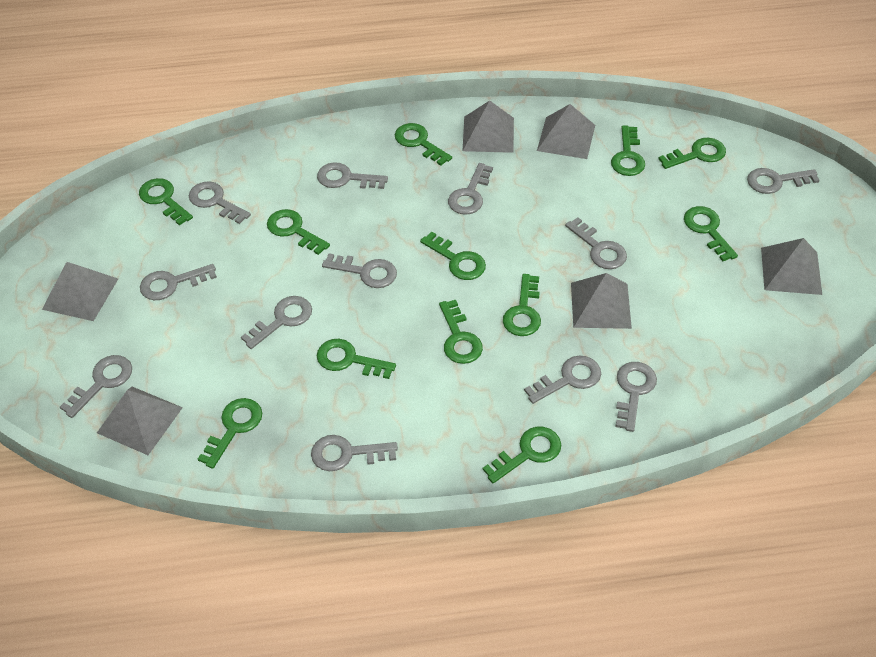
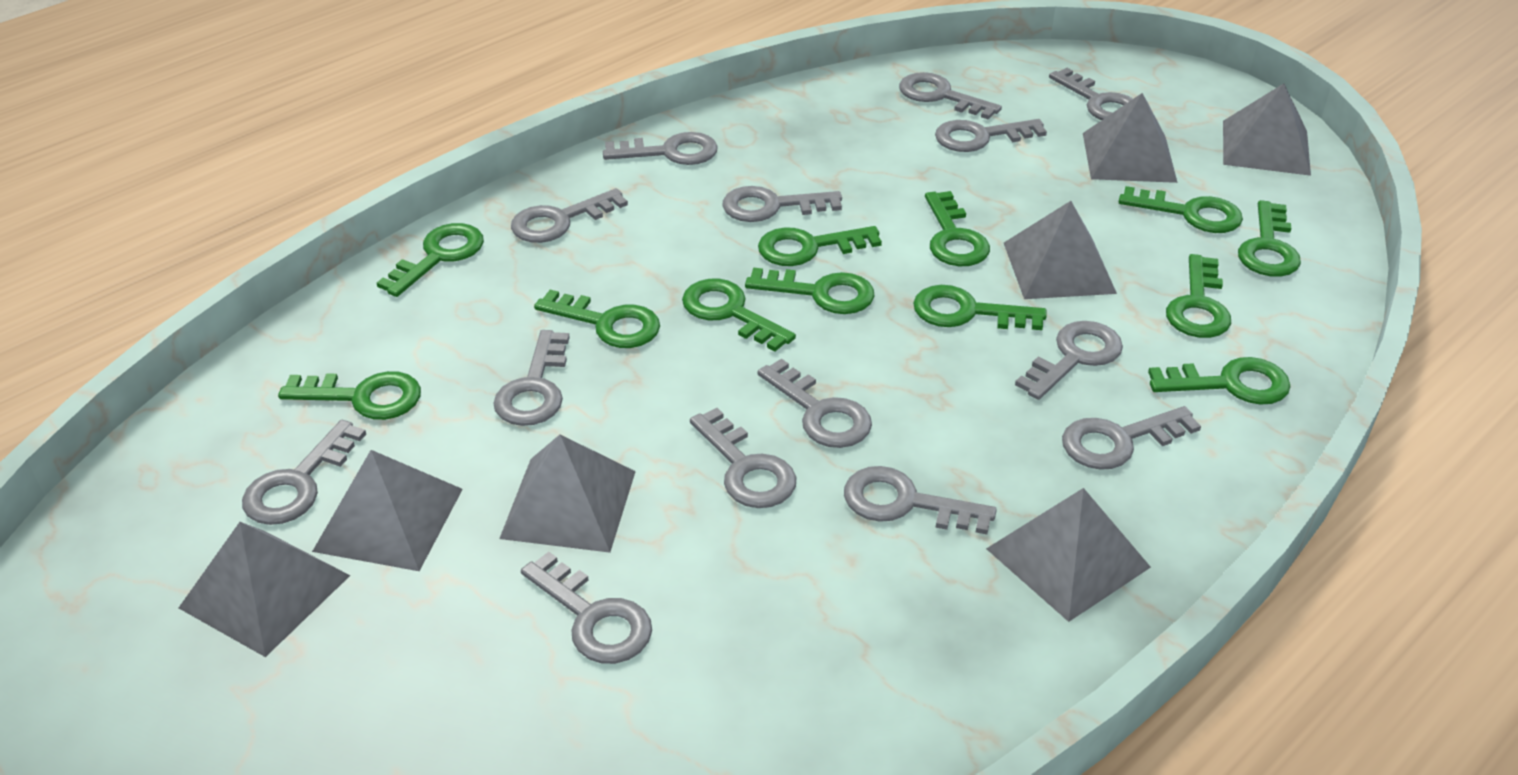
grey key: 12 -> 14
grey pyramid: 6 -> 7

